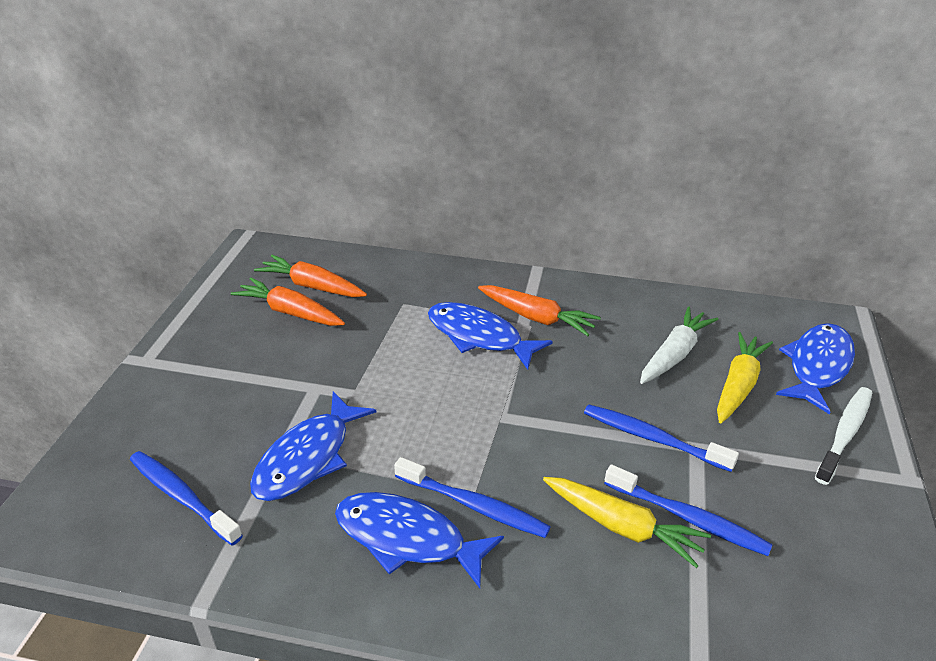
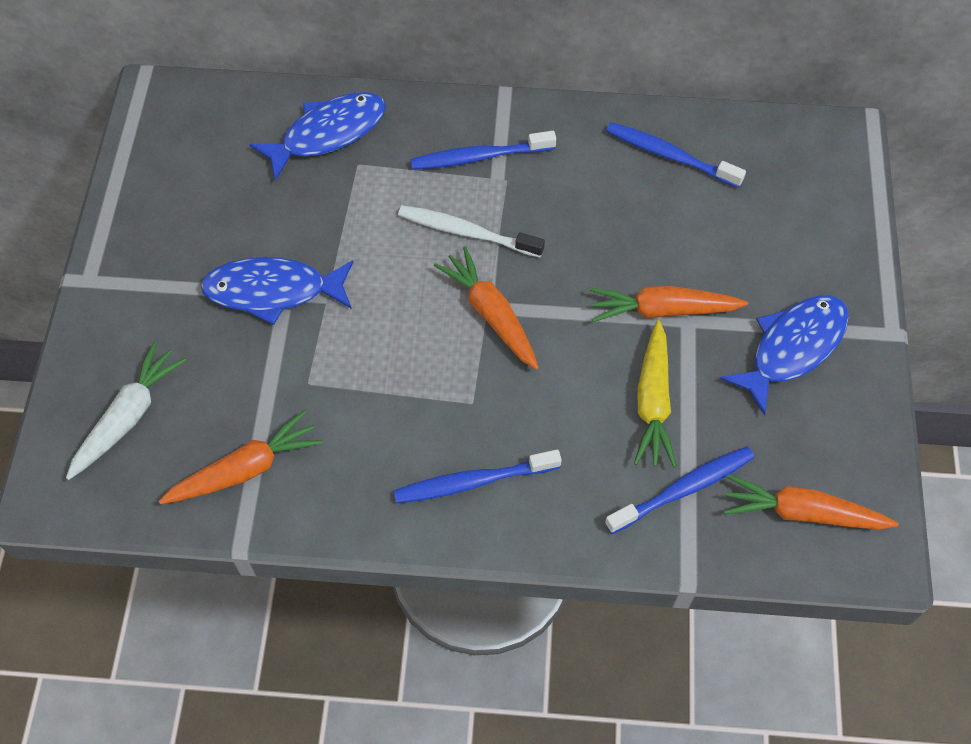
blue fish: 4 -> 3
orange carrot: 3 -> 4
yellow carrot: 2 -> 1

